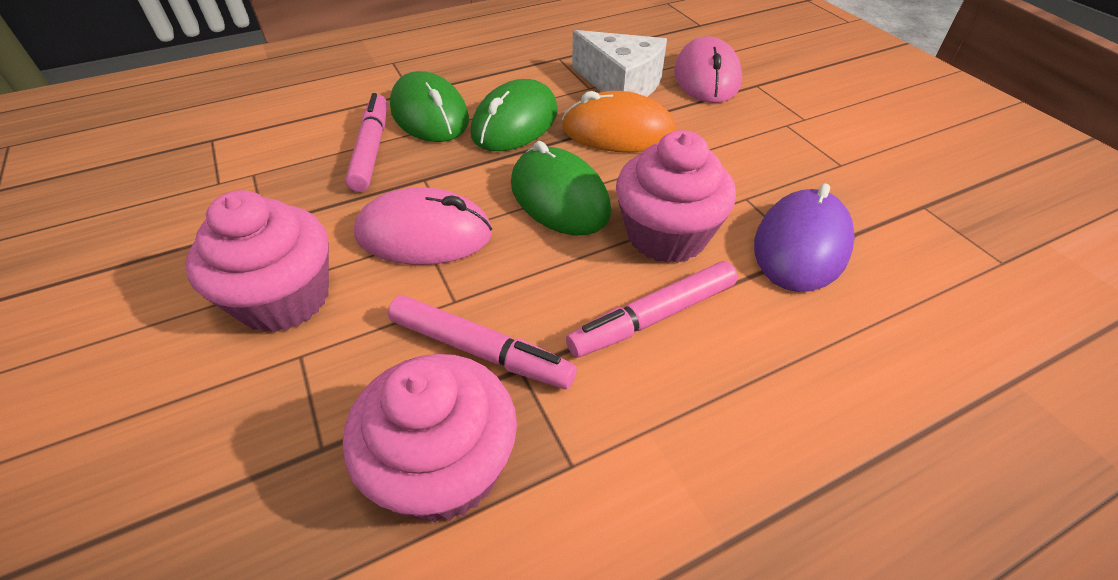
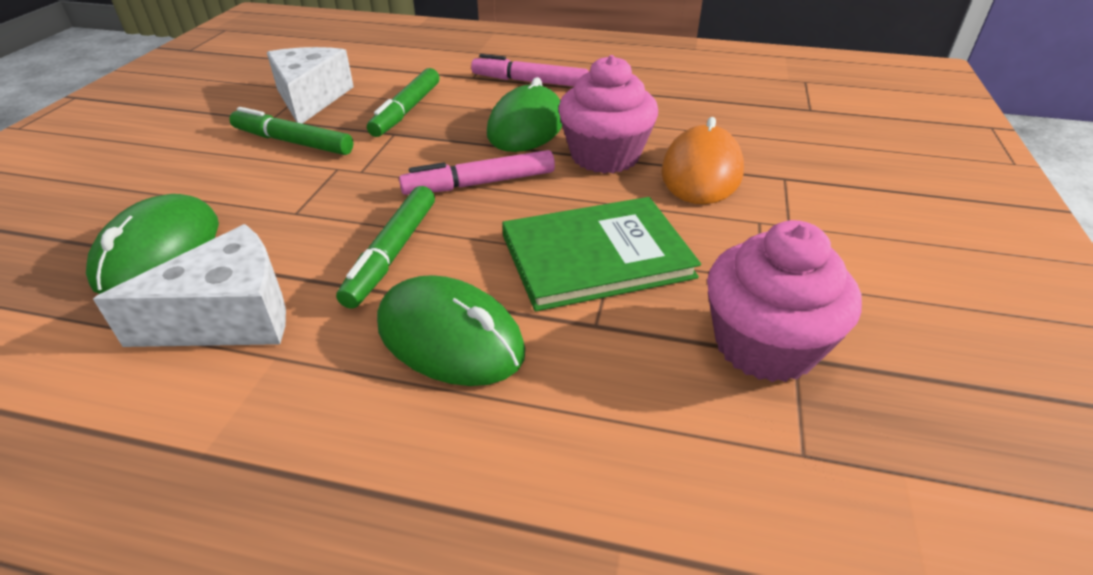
green book: 0 -> 1
green marker: 0 -> 3
pink cupcake: 3 -> 2
pink marker: 3 -> 2
pink mouse: 2 -> 0
purple mouse: 1 -> 0
white cheese: 1 -> 2

